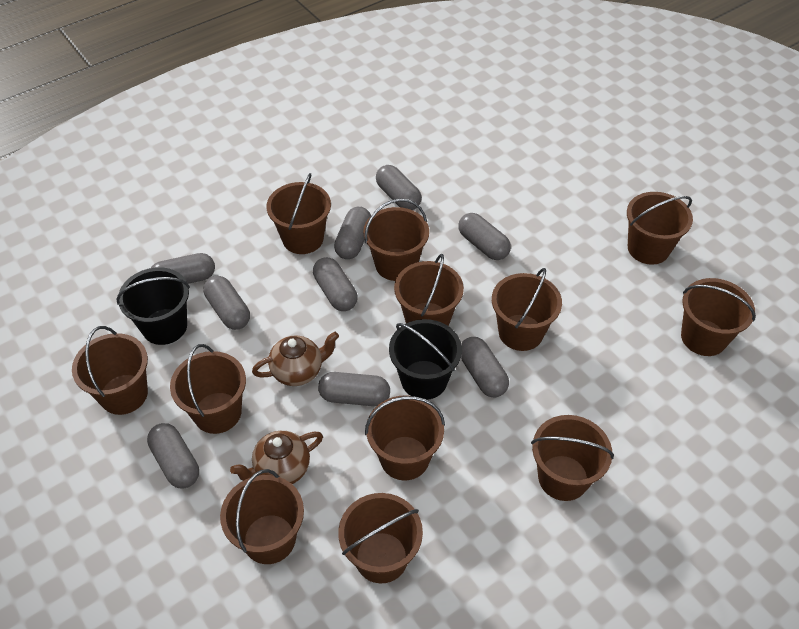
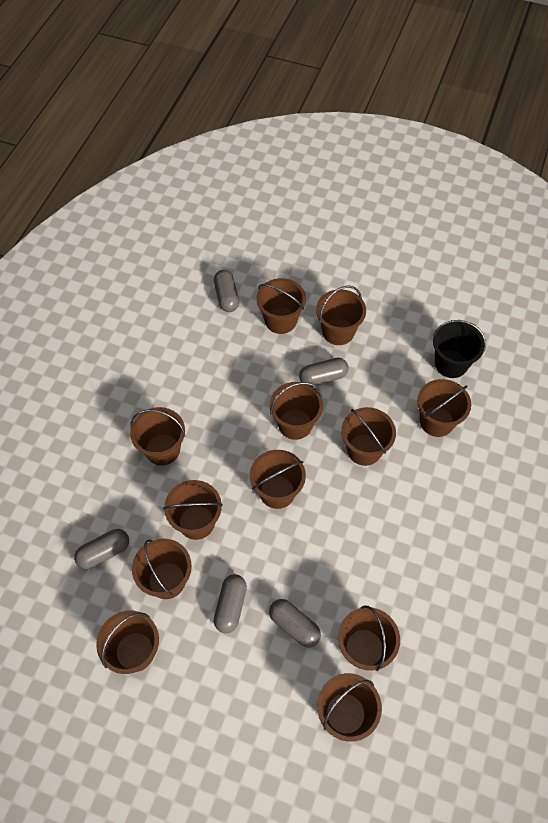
black bucket: 2 -> 1
brown teapot: 2 -> 0
grey capsule: 9 -> 5

